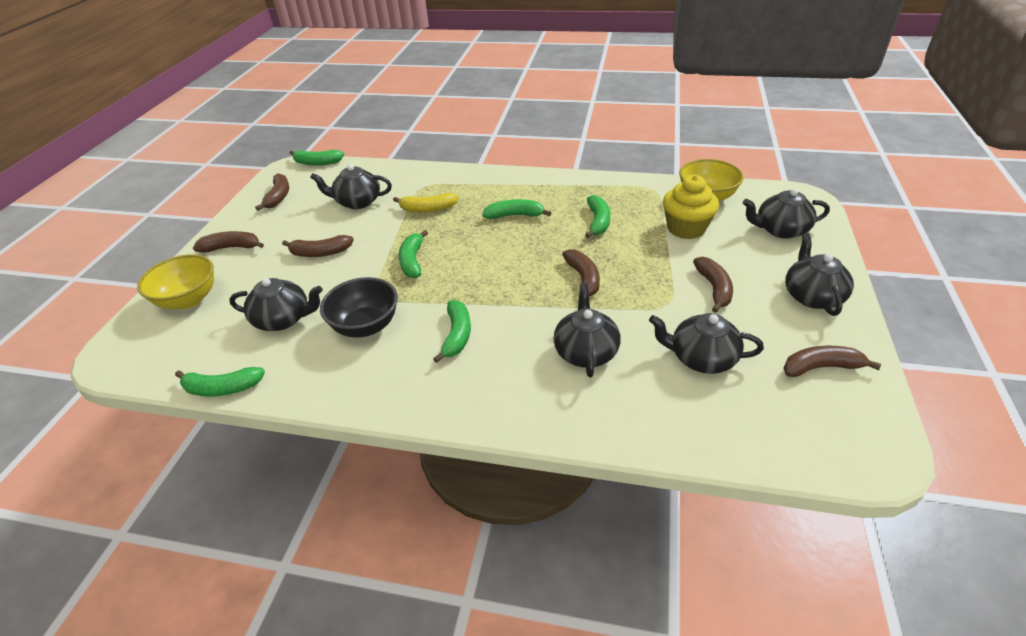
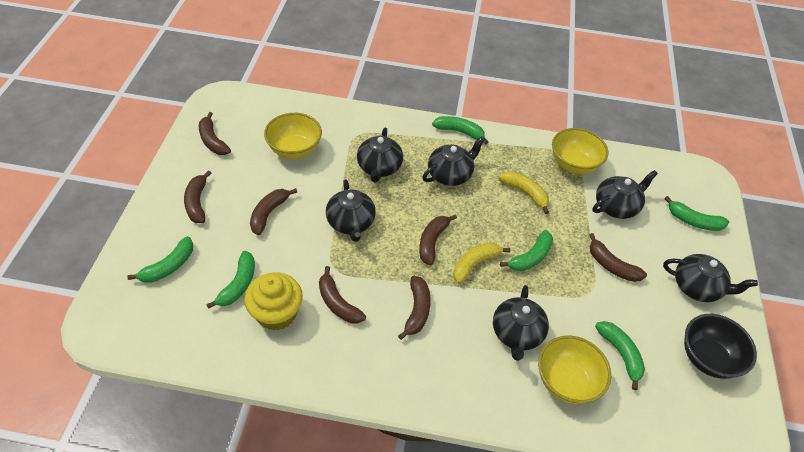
brown banana: 6 -> 7
yellow banana: 1 -> 2
yellow bowl: 2 -> 3

